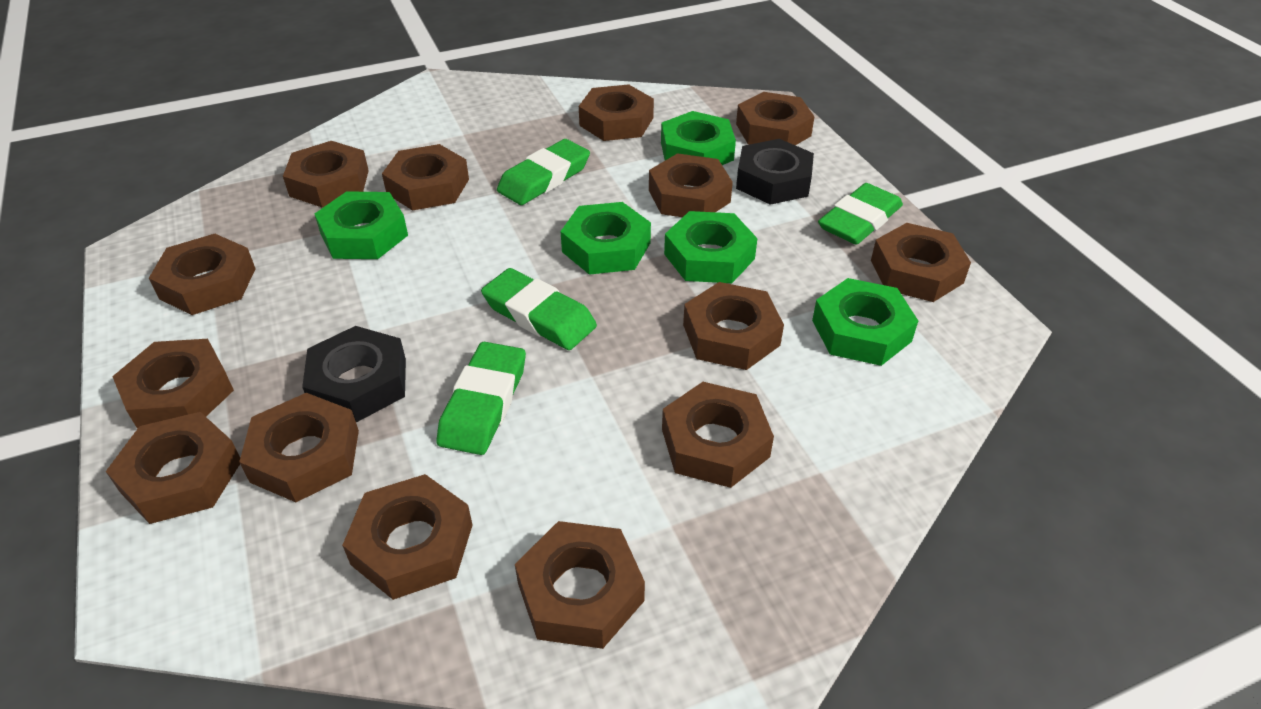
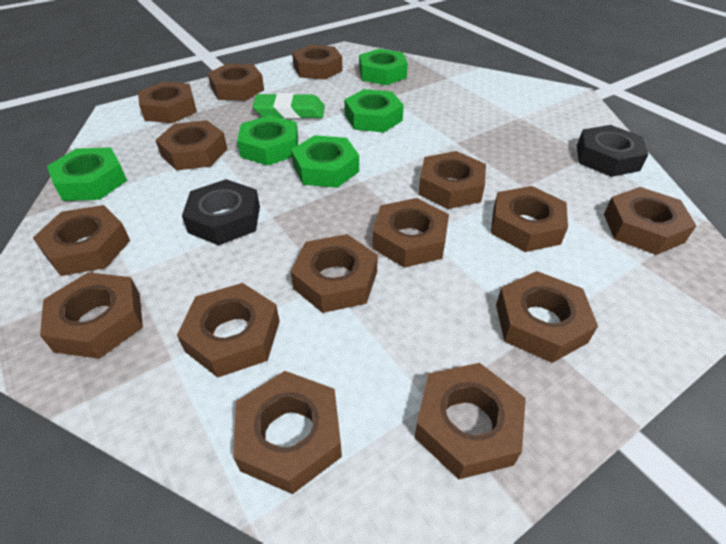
brown nut: 14 -> 15
green eraser: 4 -> 1

